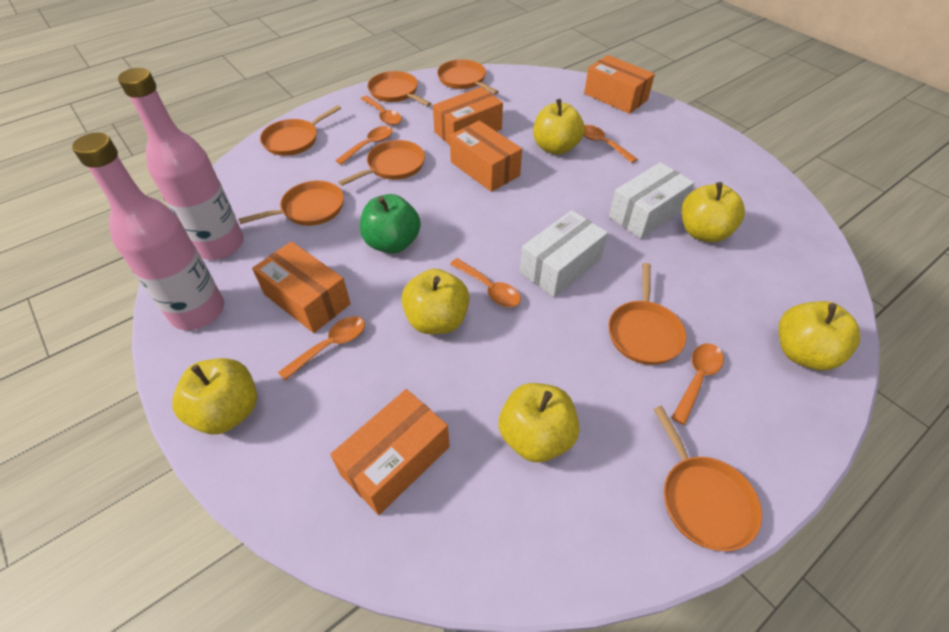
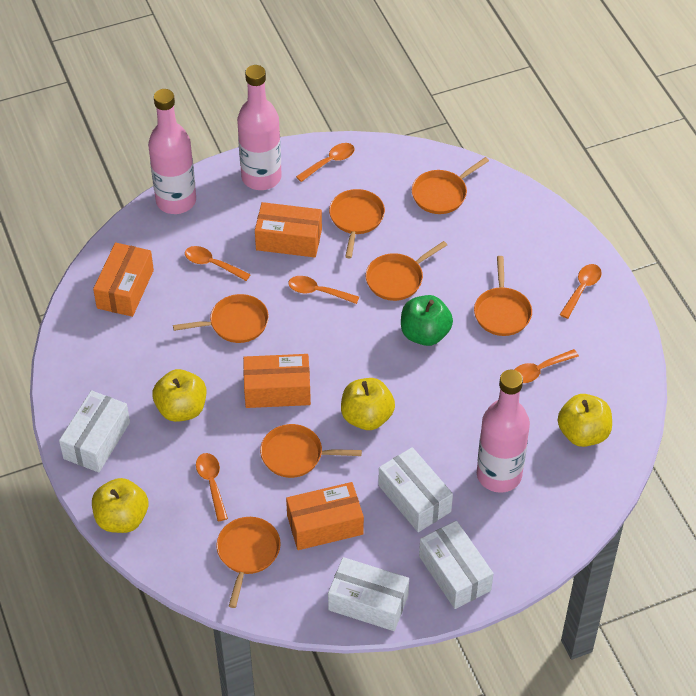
orange box: 5 -> 4
pink bottle: 2 -> 3
white box: 2 -> 4
yellow apple: 6 -> 4

